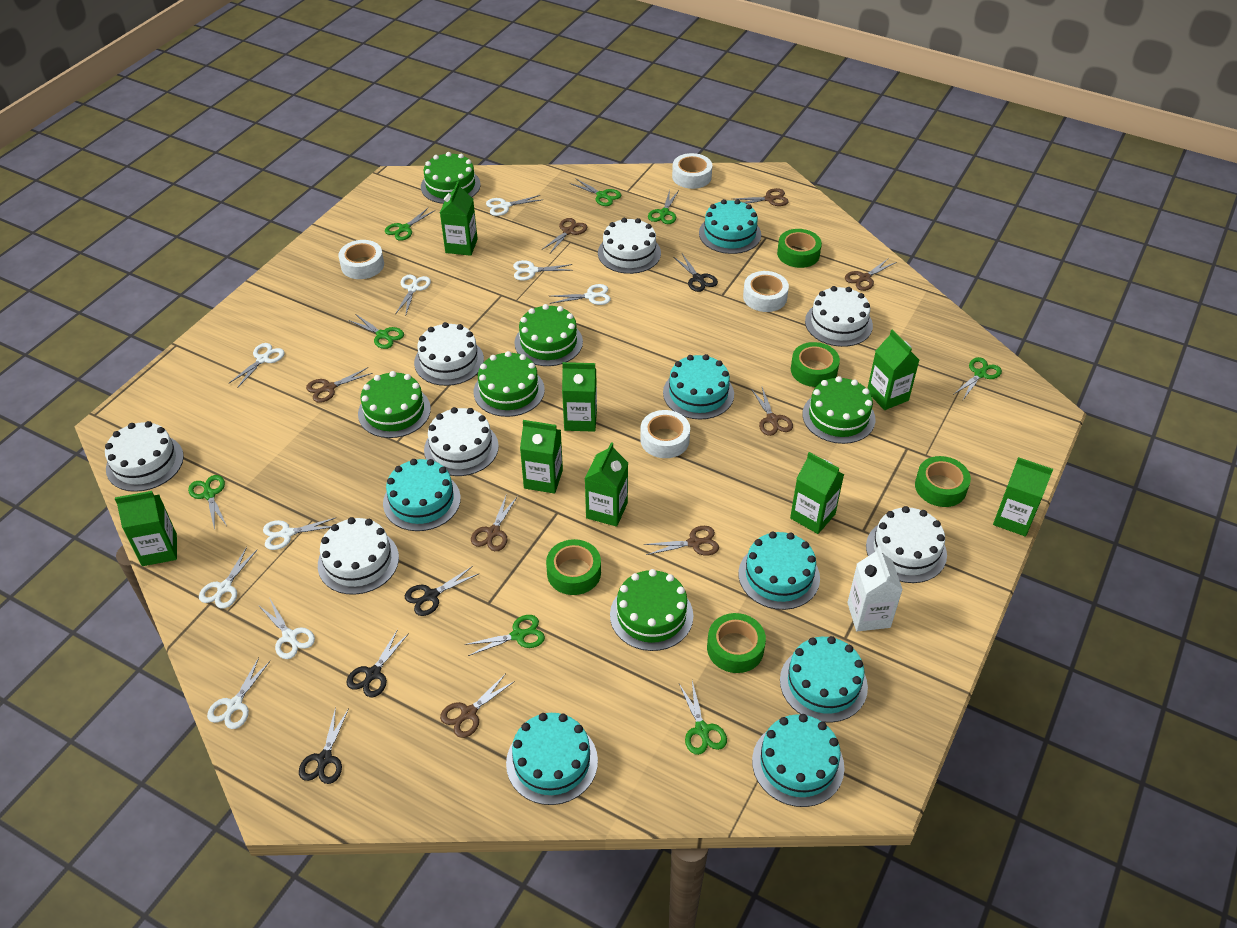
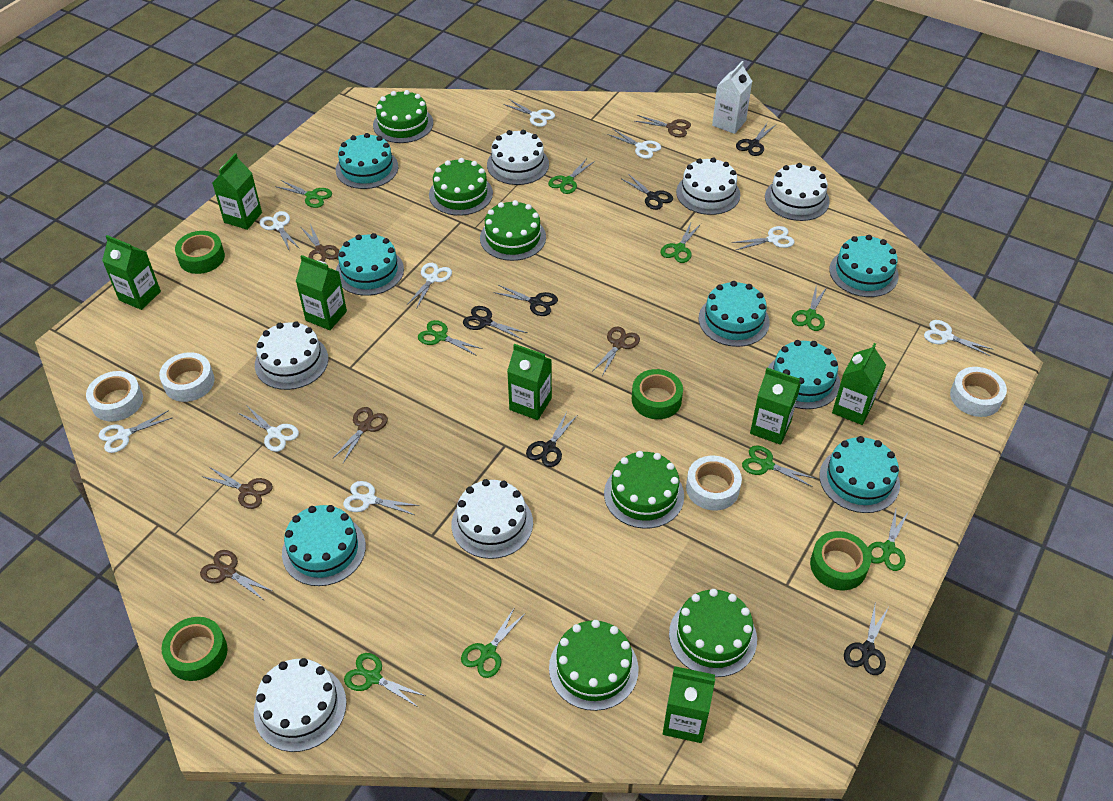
black scissors: 4 -> 6
brown scissors: 8 -> 6
green carton: 8 -> 7
green scissors: 8 -> 9
green tape: 5 -> 4
white cake: 7 -> 6

